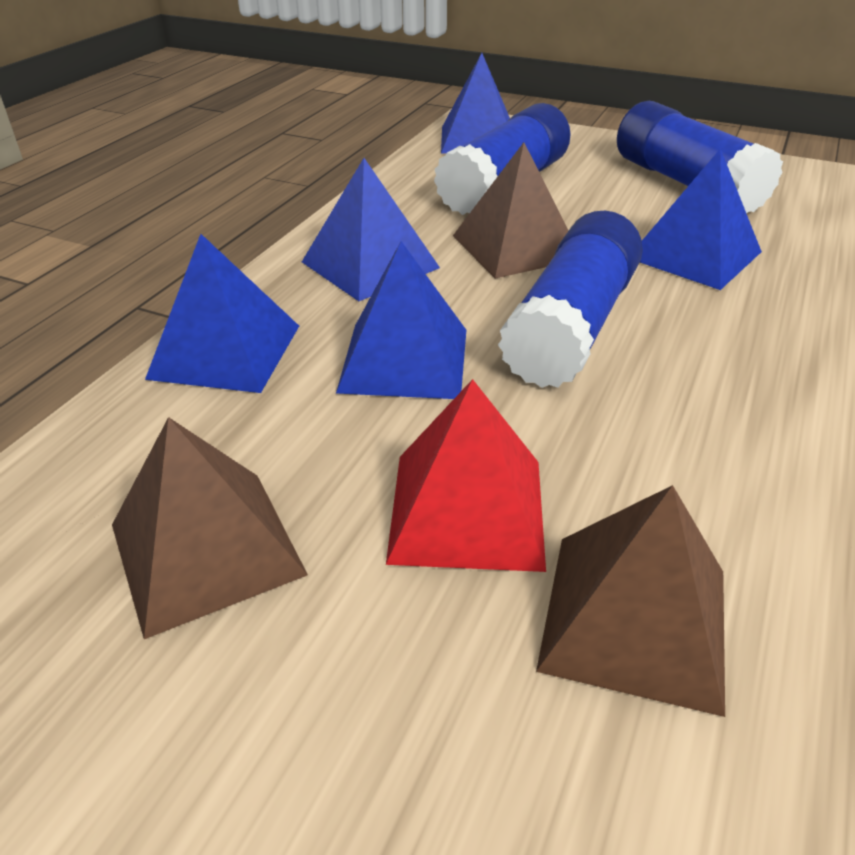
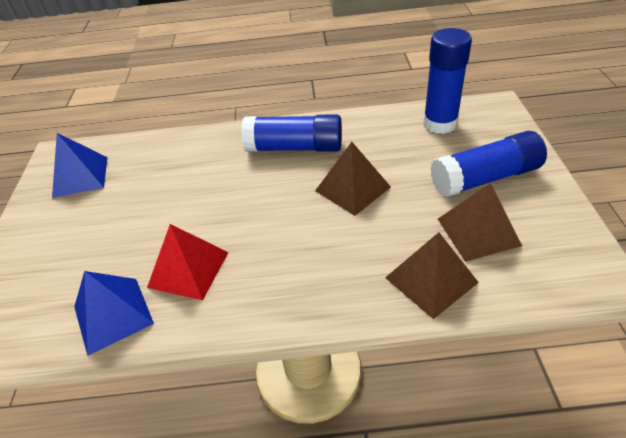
blue pyramid: 5 -> 2

